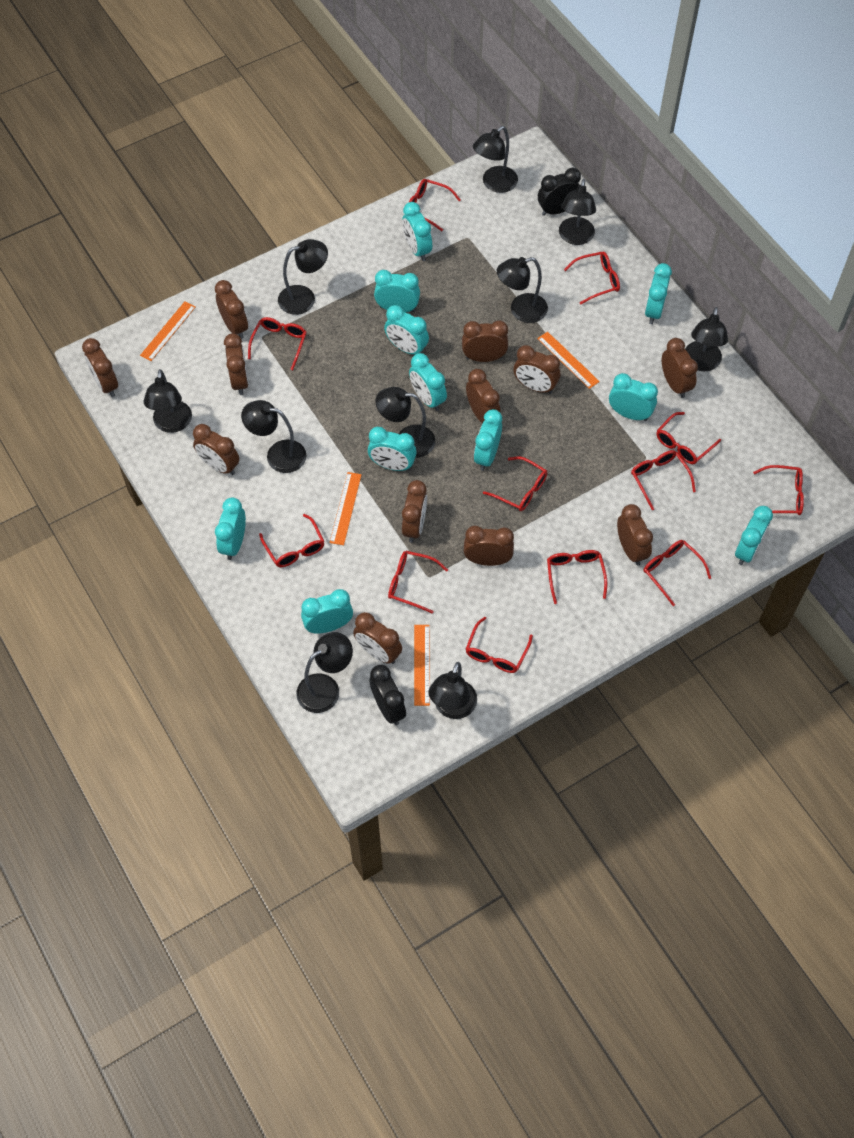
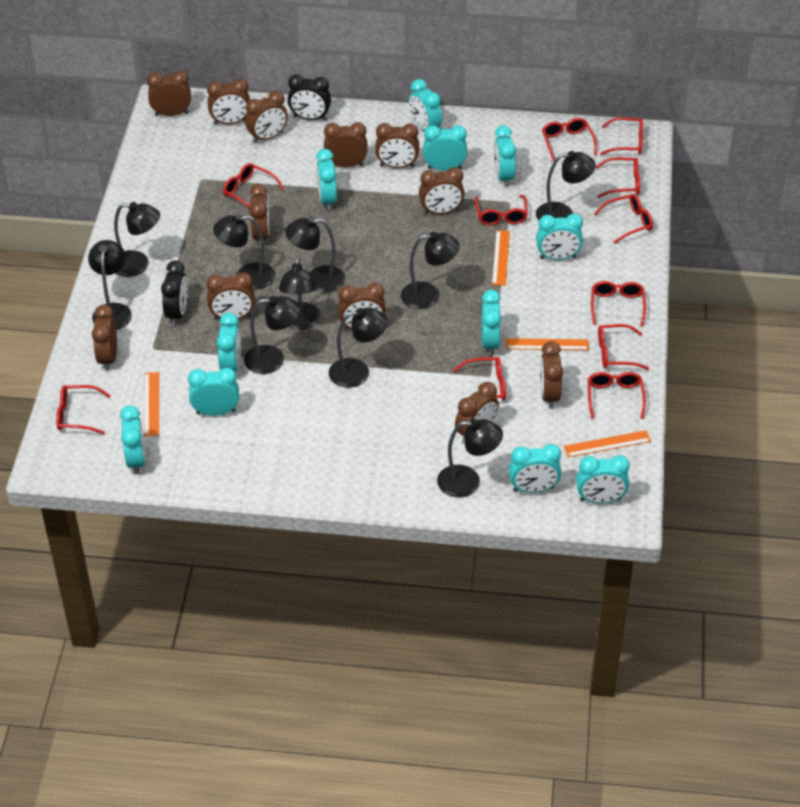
red glasses: 12 -> 11

